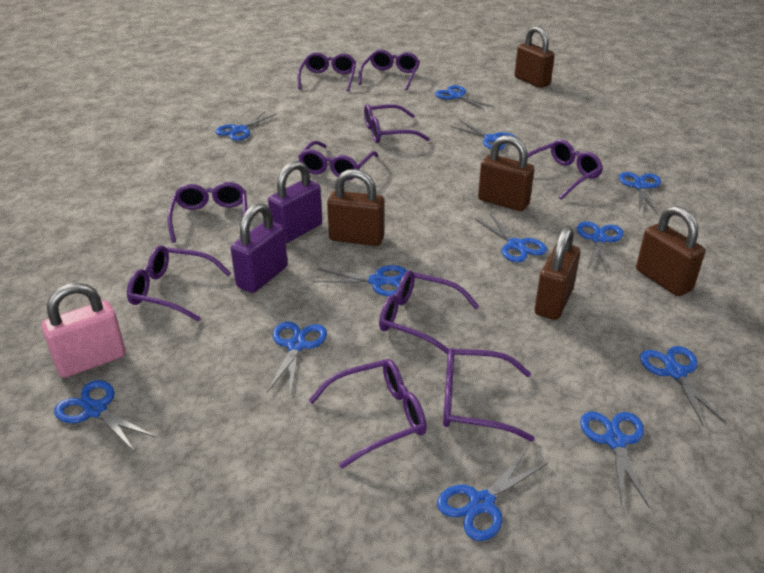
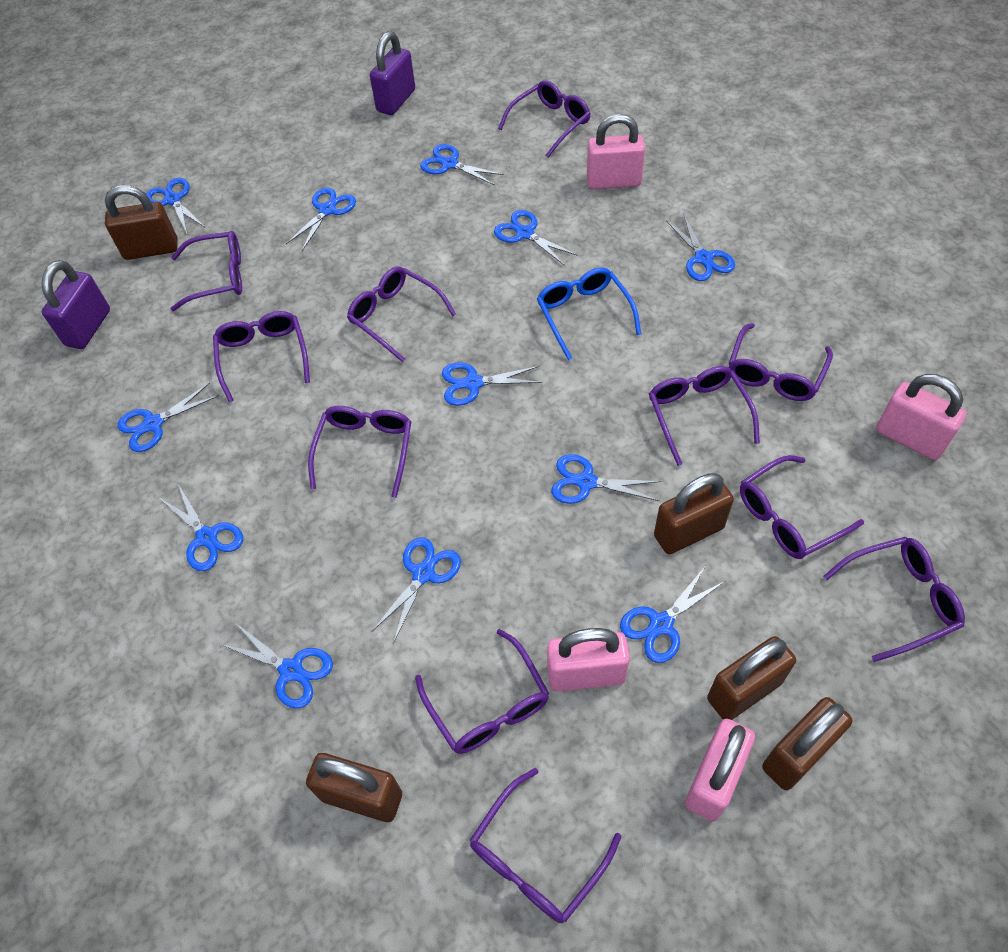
blue glasses: 0 -> 1
pink padlock: 1 -> 4
purple glasses: 10 -> 11

